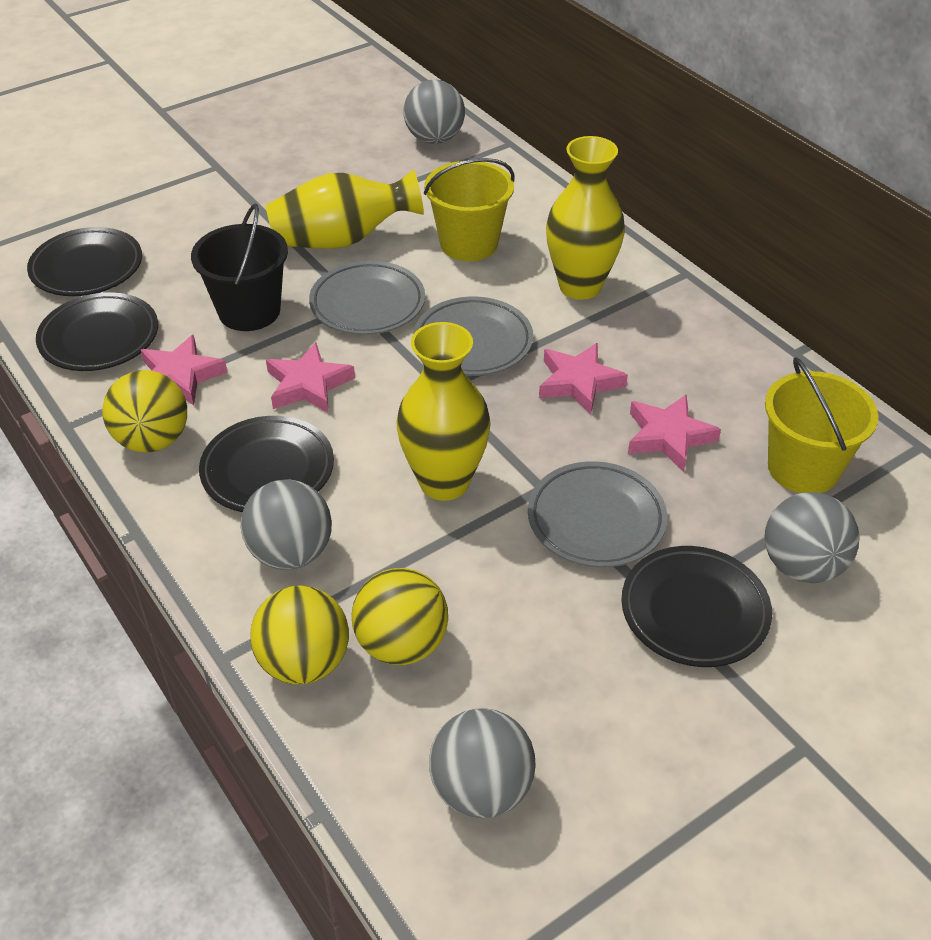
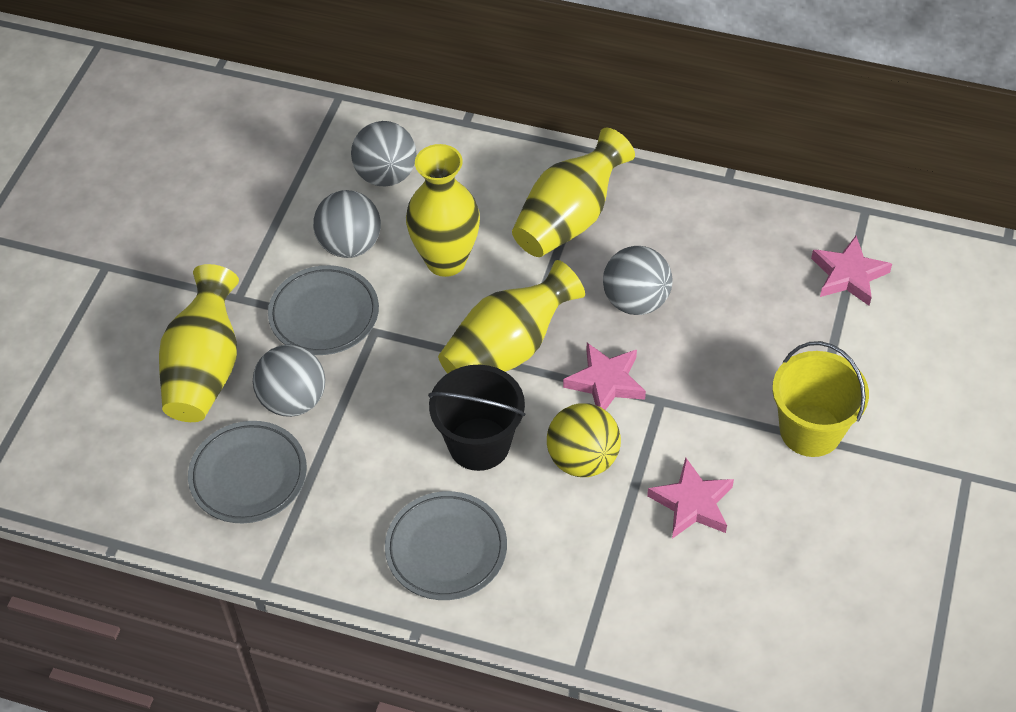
black plate: 4 -> 0
pink star: 4 -> 3
yellow ball: 3 -> 1
yellow bucket: 2 -> 1
yellow vase: 3 -> 4

